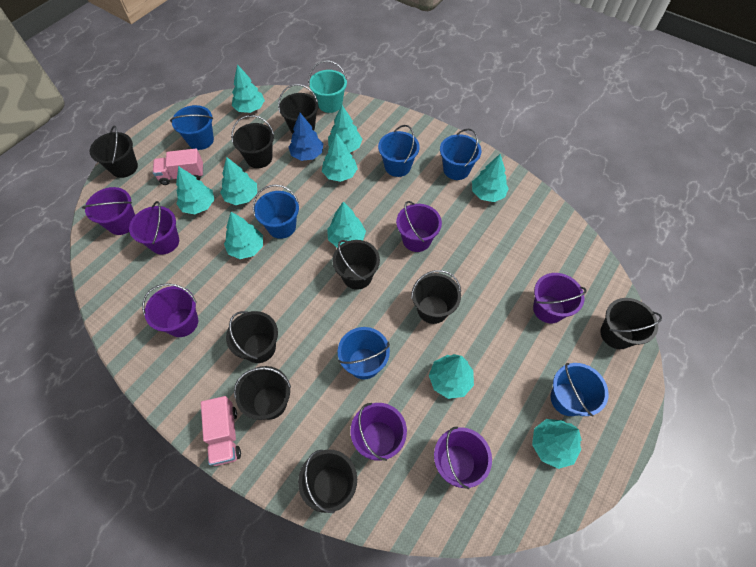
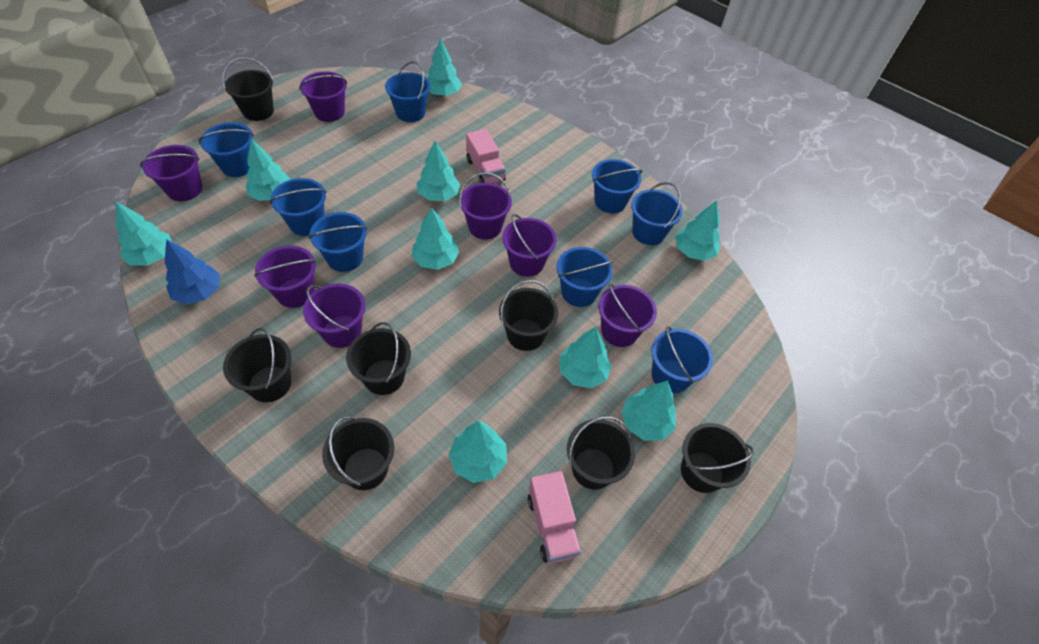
black bucket: 9 -> 7
blue bucket: 6 -> 8
turquoise bucket: 1 -> 0
turquoise tree: 10 -> 9

